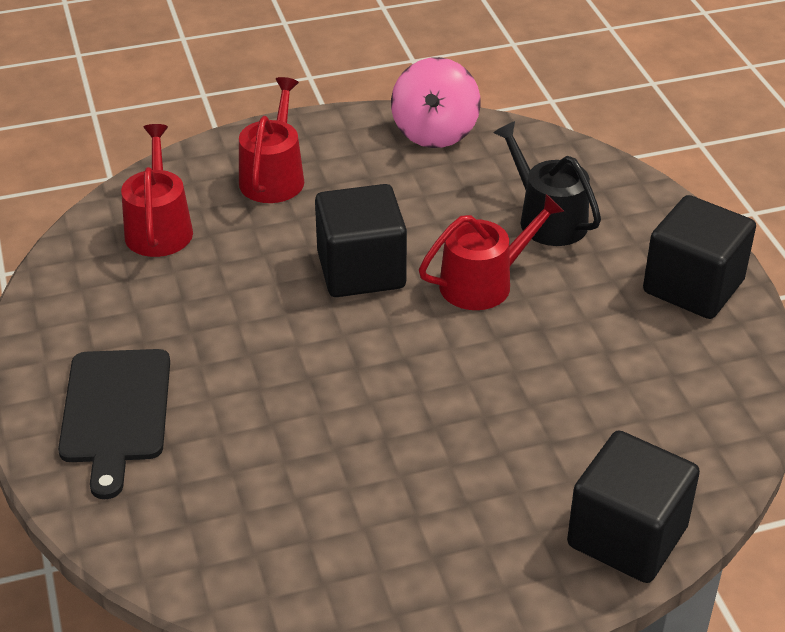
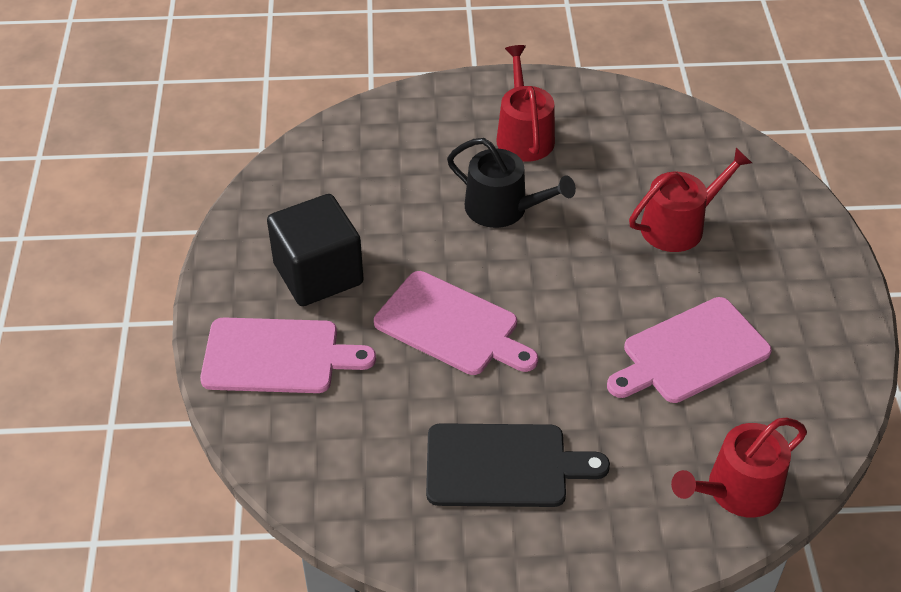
black cube: 3 -> 1
pink cutting board: 0 -> 3
pink spinning top: 1 -> 0

